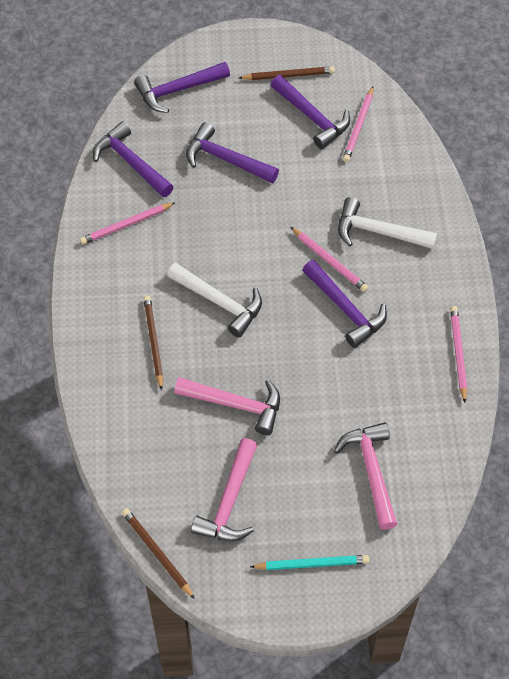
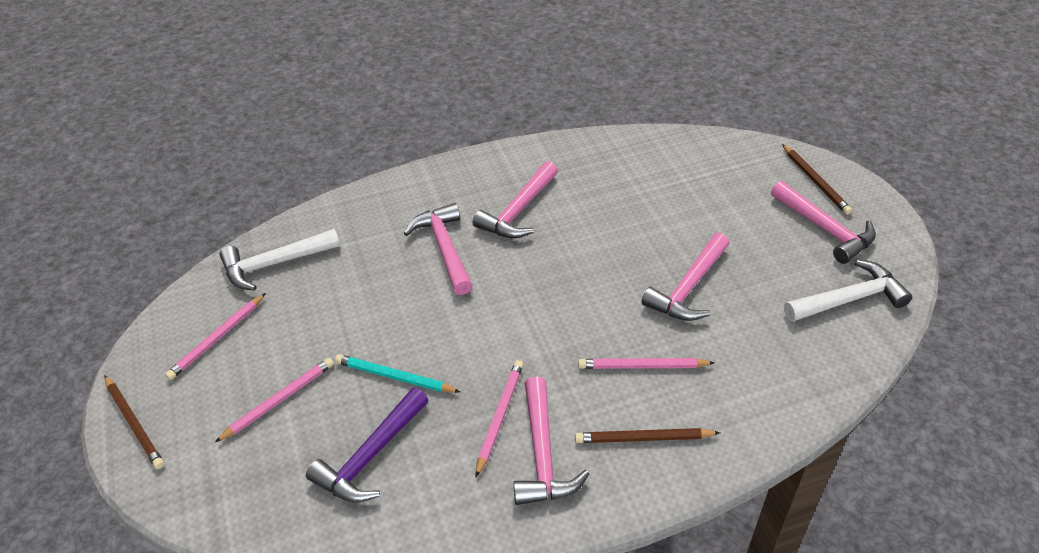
pink hammer: 3 -> 5
purple hammer: 5 -> 1

